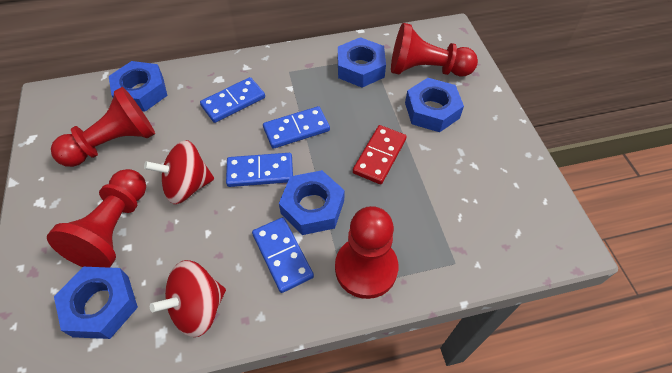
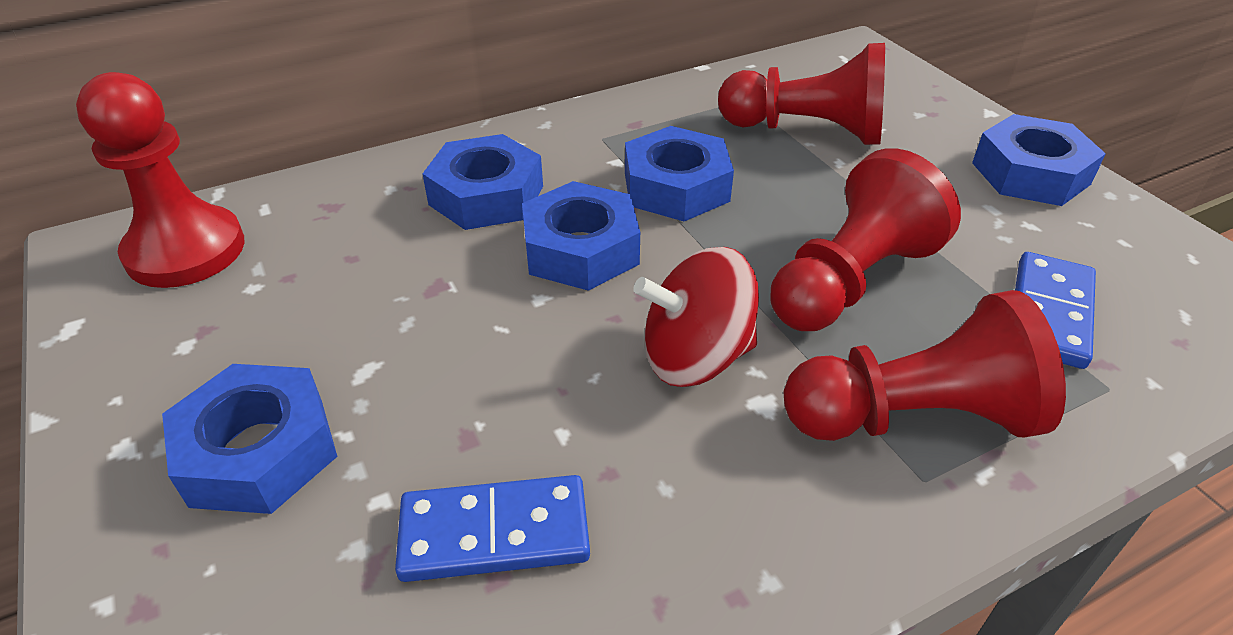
blue domino: 4 -> 2
red domino: 1 -> 0
red spinning top: 2 -> 1

